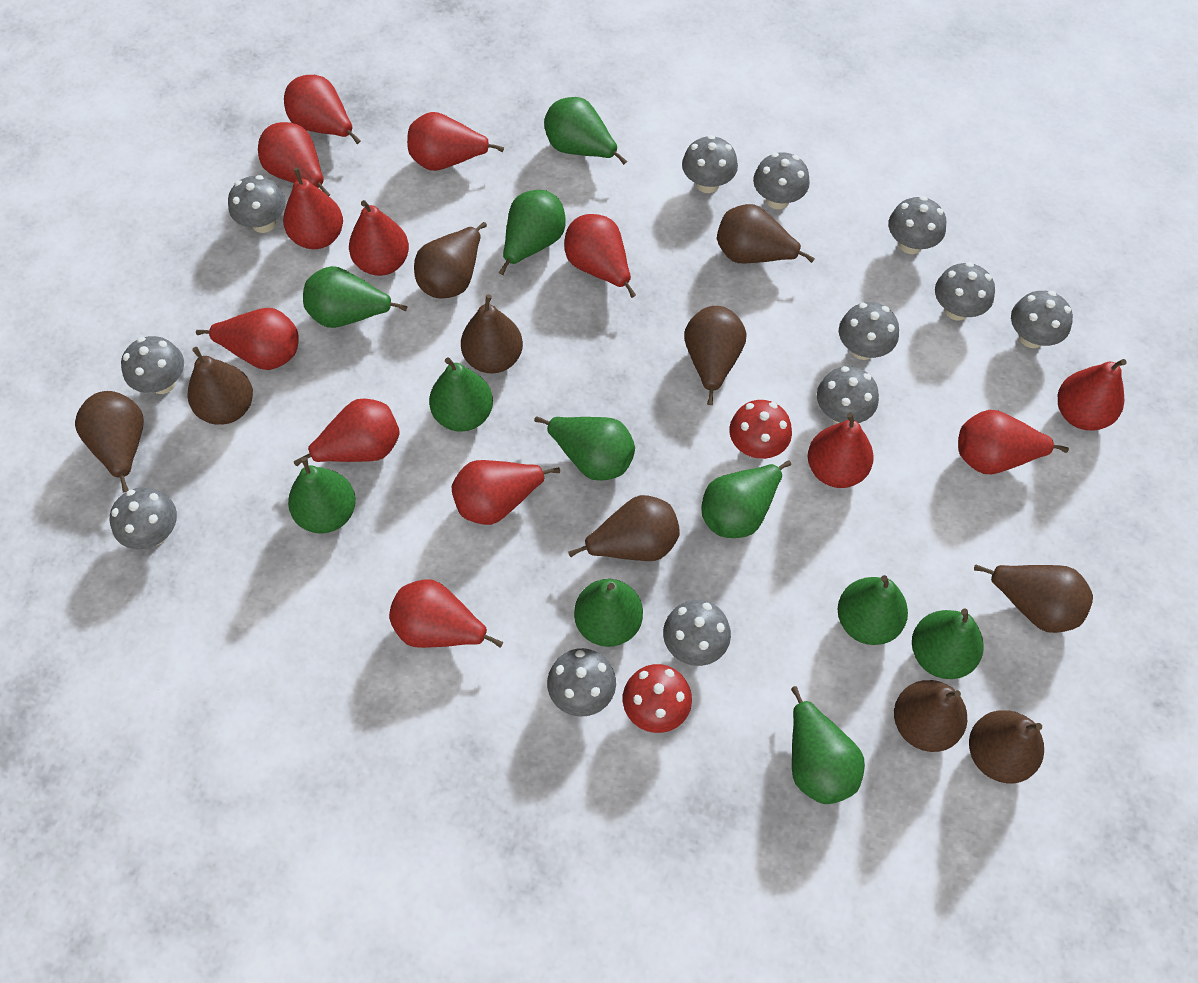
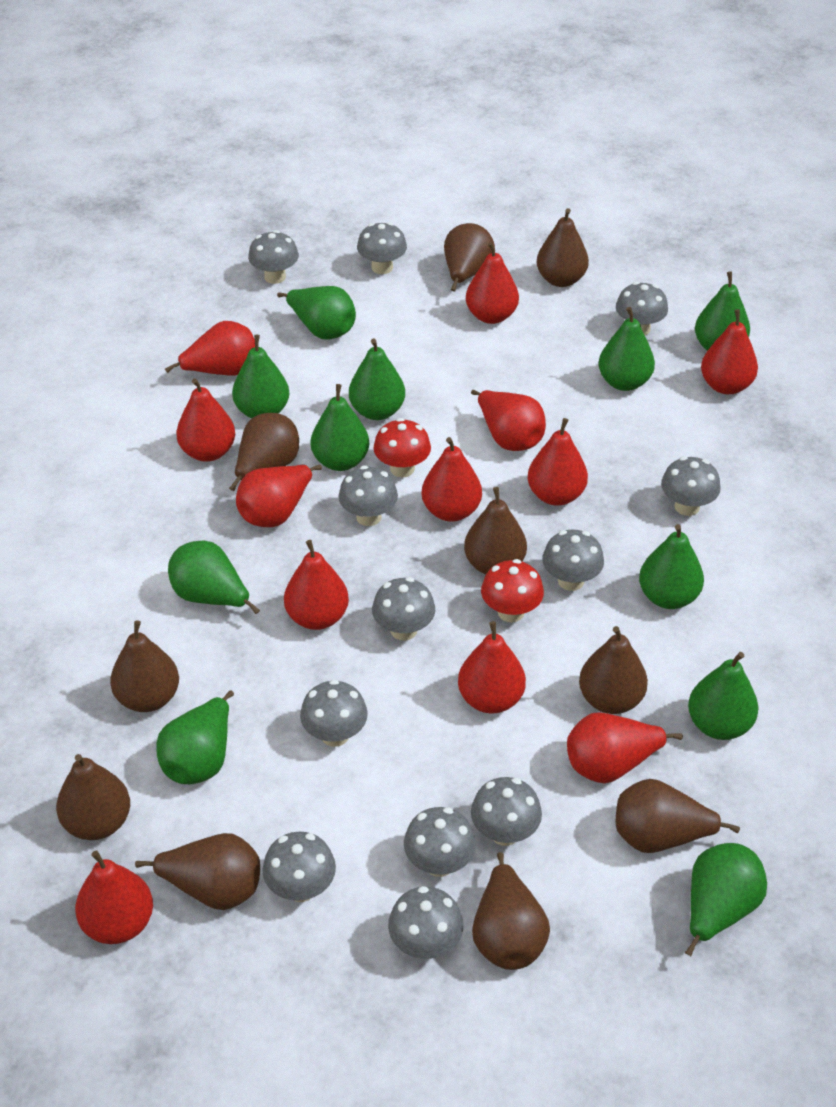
red pear: 13 -> 12

